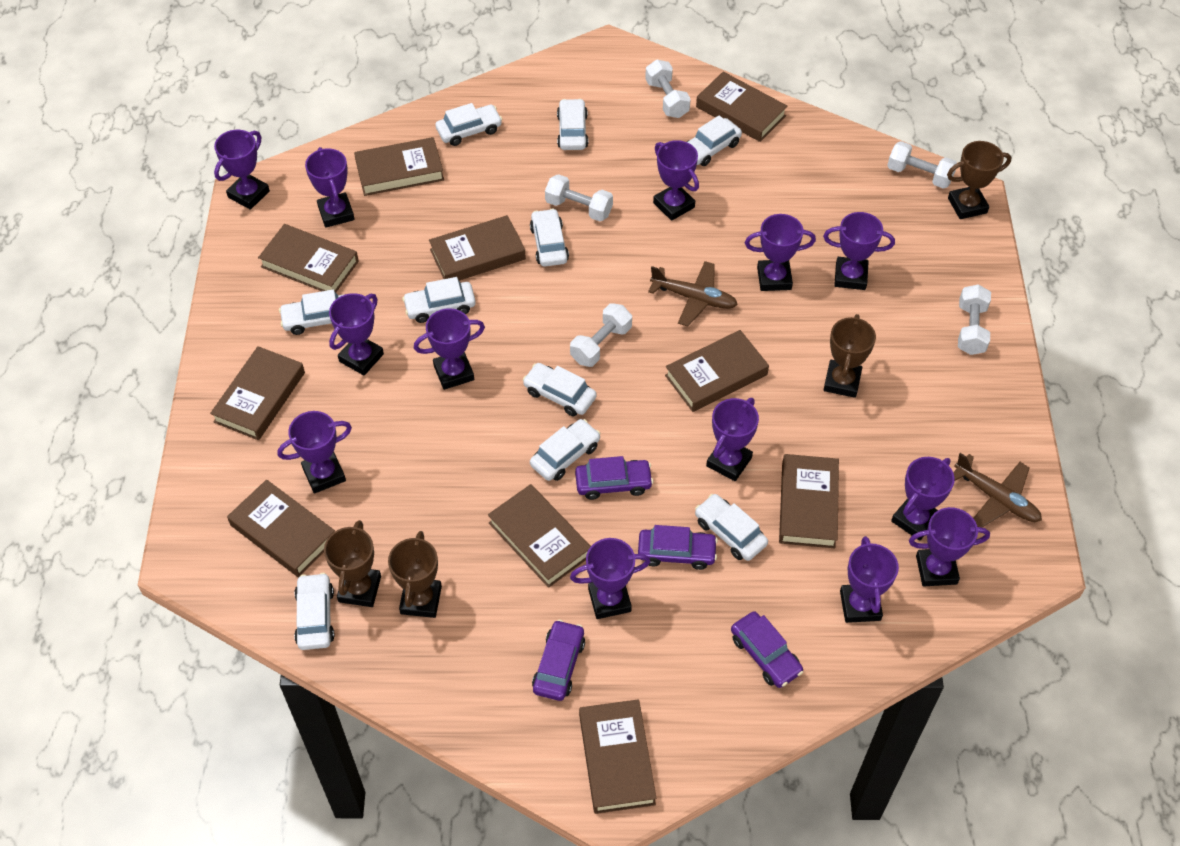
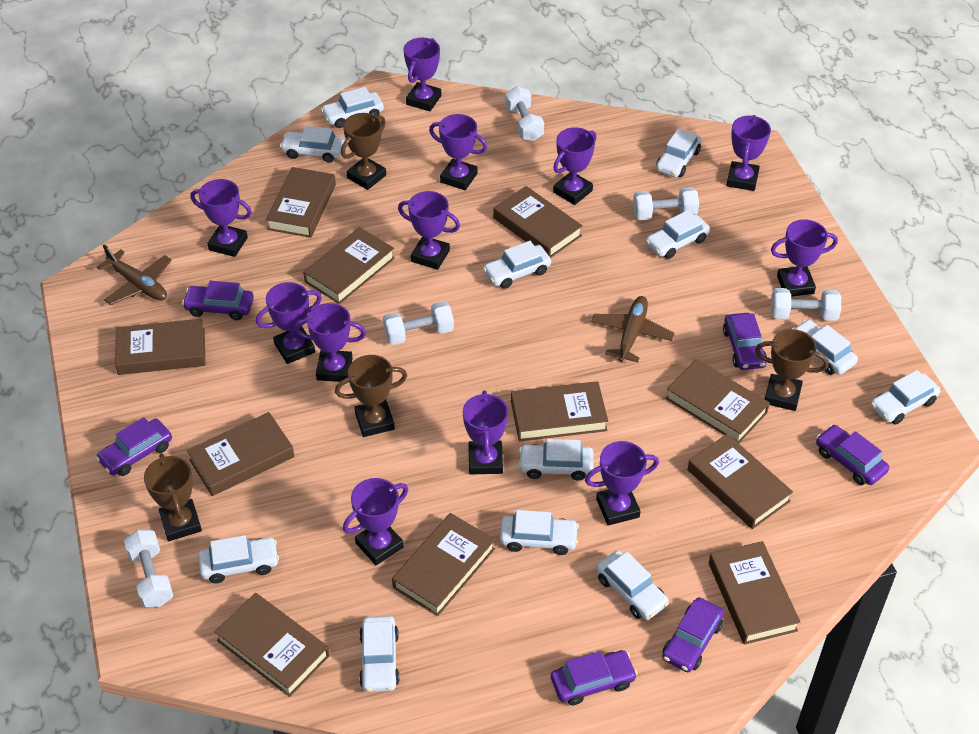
brown book: 10 -> 11
purple car: 4 -> 6
purple trophy: 13 -> 12
white car: 10 -> 12

